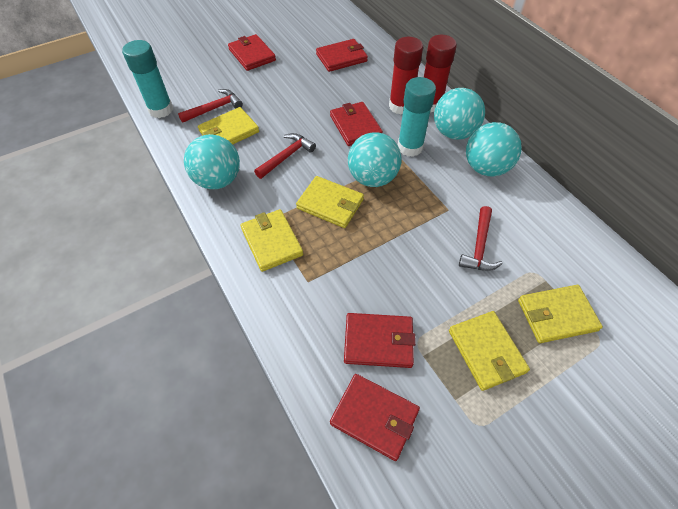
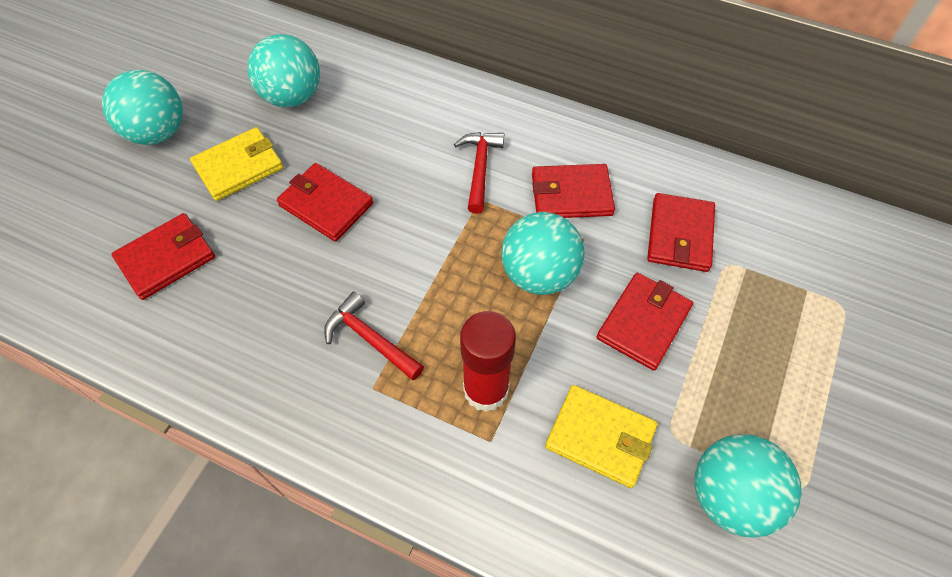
red glue stick: 2 -> 1
red hammer: 3 -> 2
turquoise glue stick: 2 -> 0
yellow wallet: 5 -> 2

